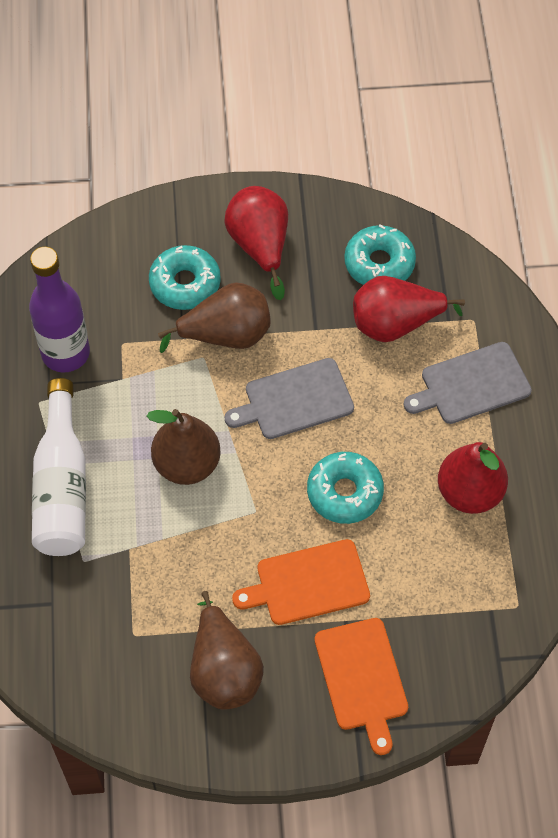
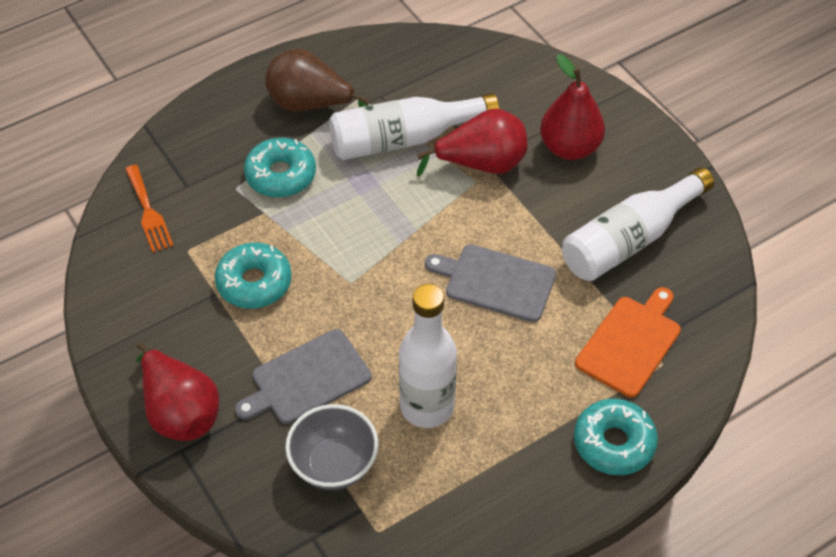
brown pear: 3 -> 1
grey bowl: 0 -> 1
orange cutting board: 2 -> 1
orange fork: 0 -> 1
purple bottle: 1 -> 0
white bottle: 1 -> 3

